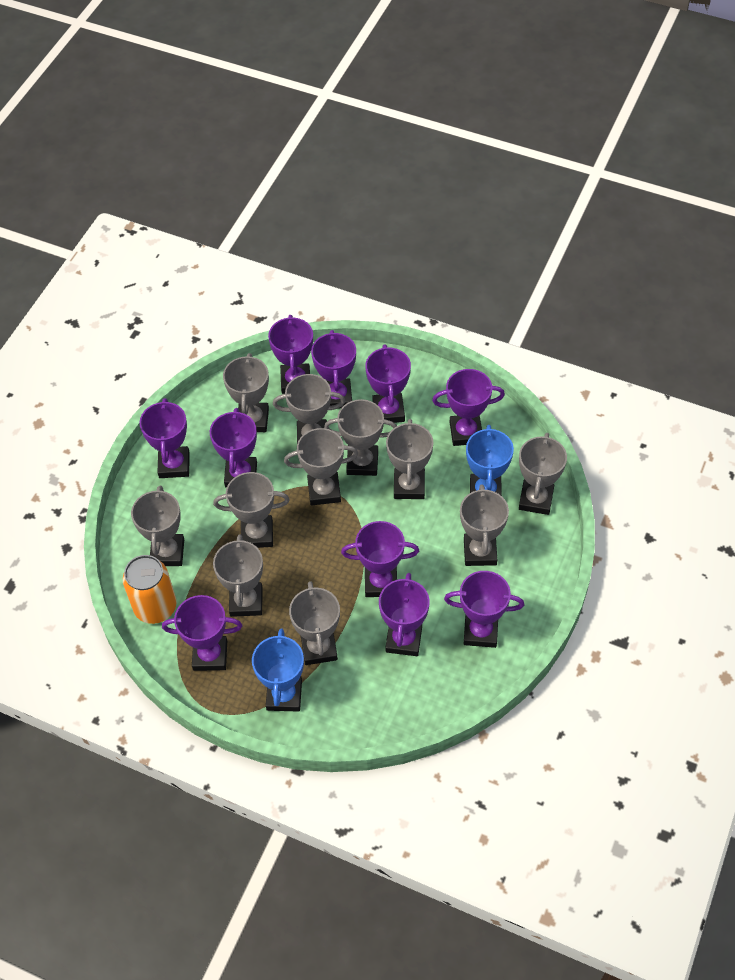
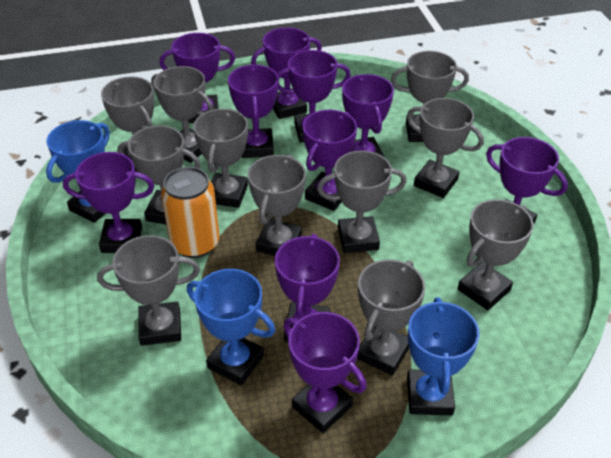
blue trophy: 2 -> 3

